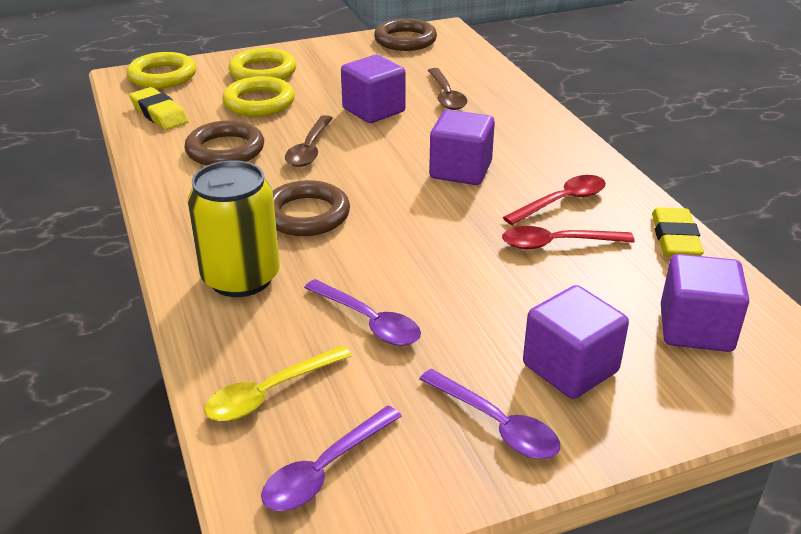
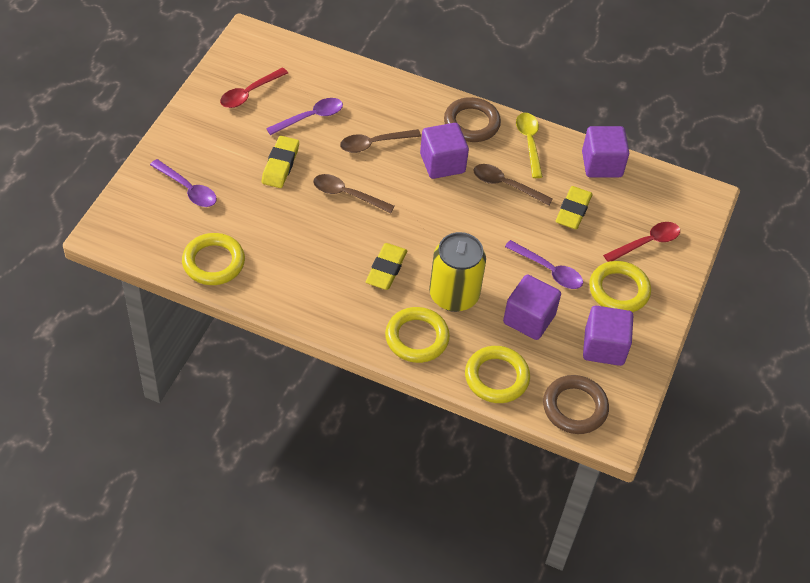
brown ring: 3 -> 2
brown spoon: 2 -> 3
yellow eraser: 2 -> 3
yellow ring: 3 -> 4

